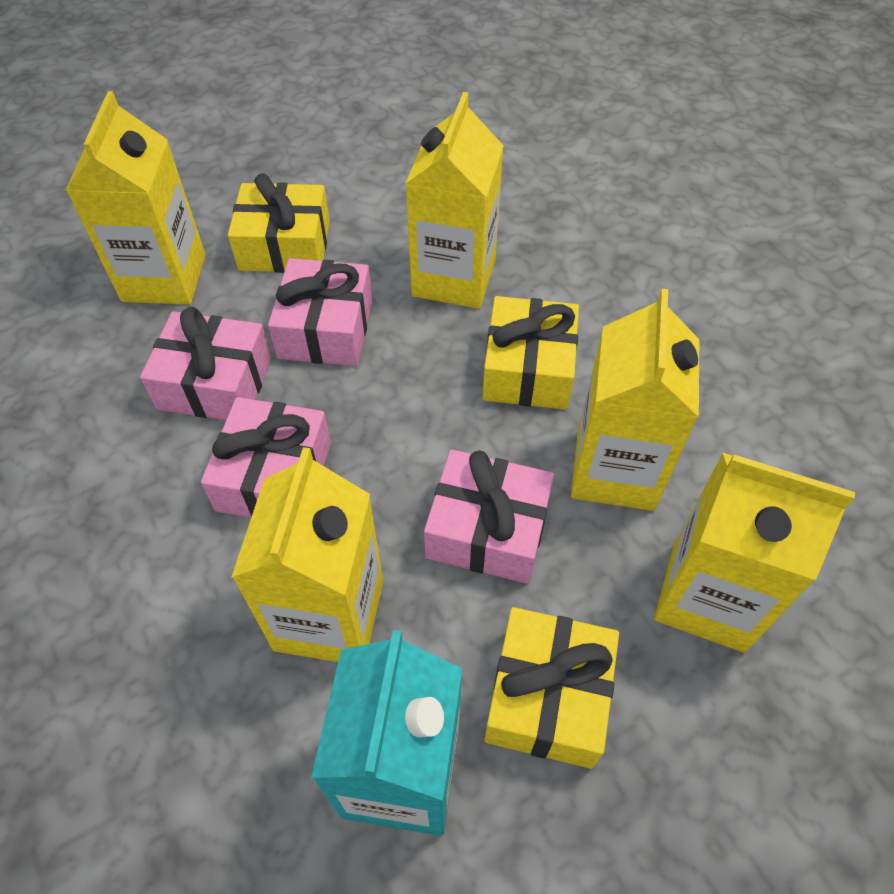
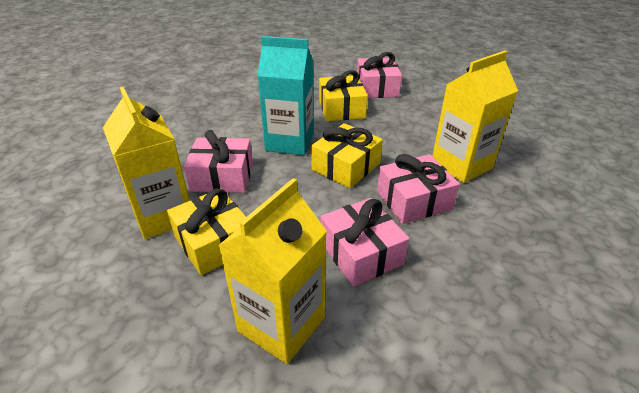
yellow carton: 5 -> 3

